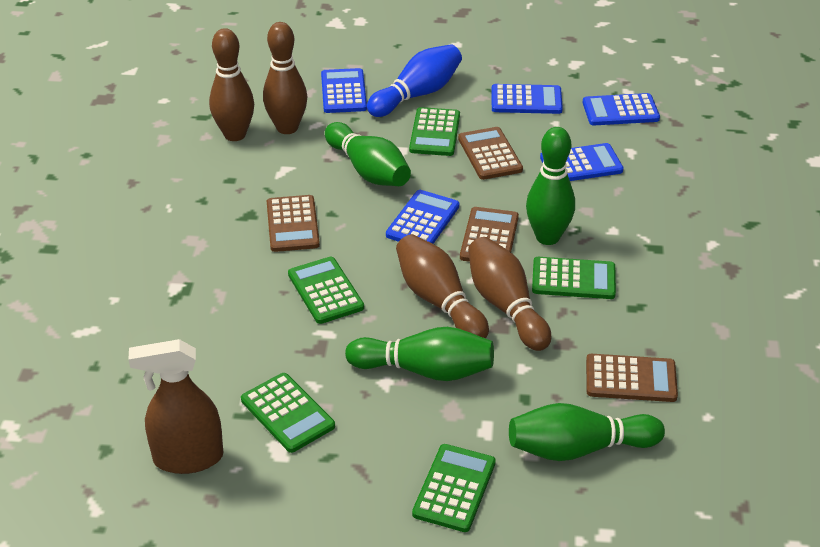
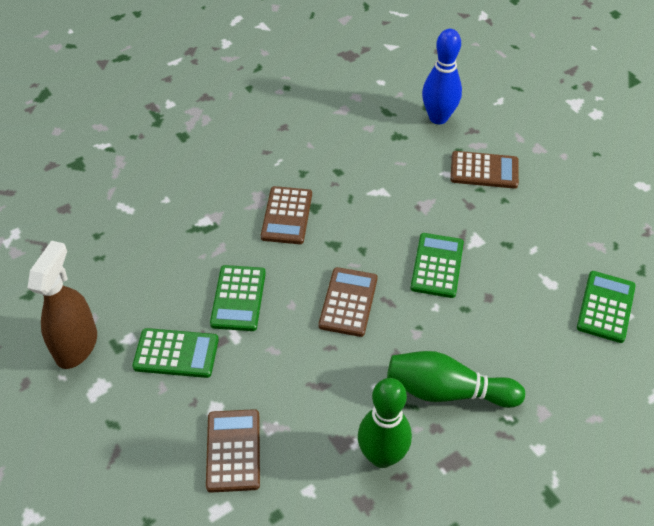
blue calculator: 5 -> 0
brown bowling pin: 4 -> 0
green bowling pin: 4 -> 2
green calculator: 5 -> 4

